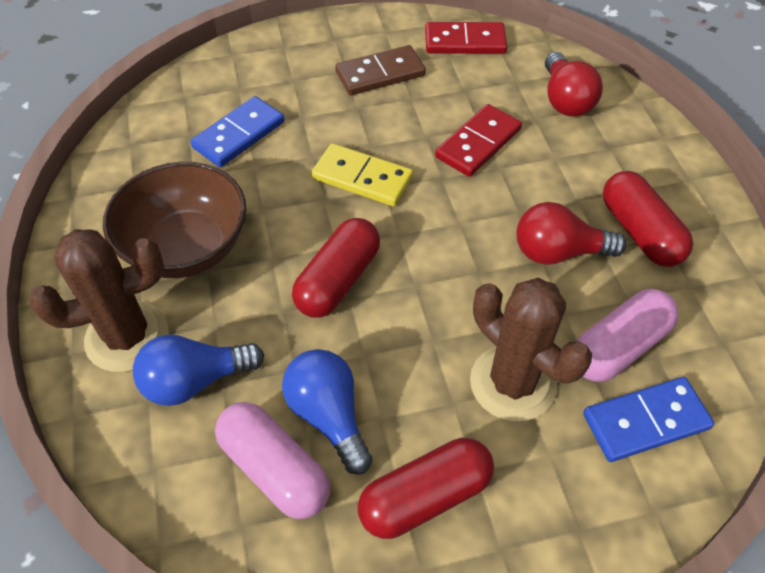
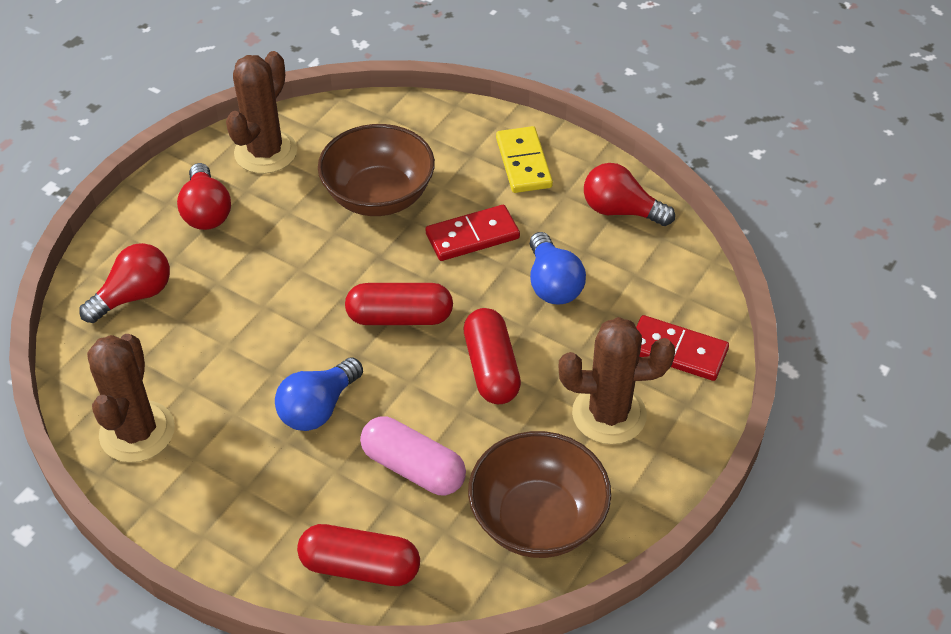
blue domino: 2 -> 0
brown bowl: 1 -> 2
brown cactus: 2 -> 3
brown domino: 1 -> 0
pink capsule: 2 -> 1
red light bulb: 2 -> 3

